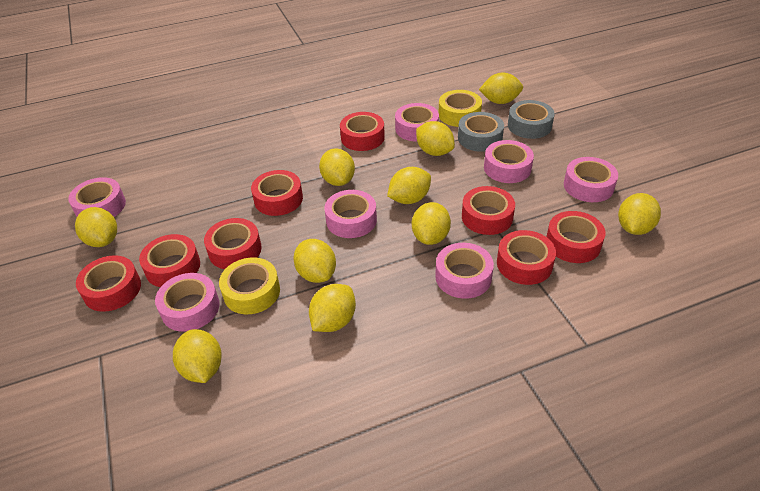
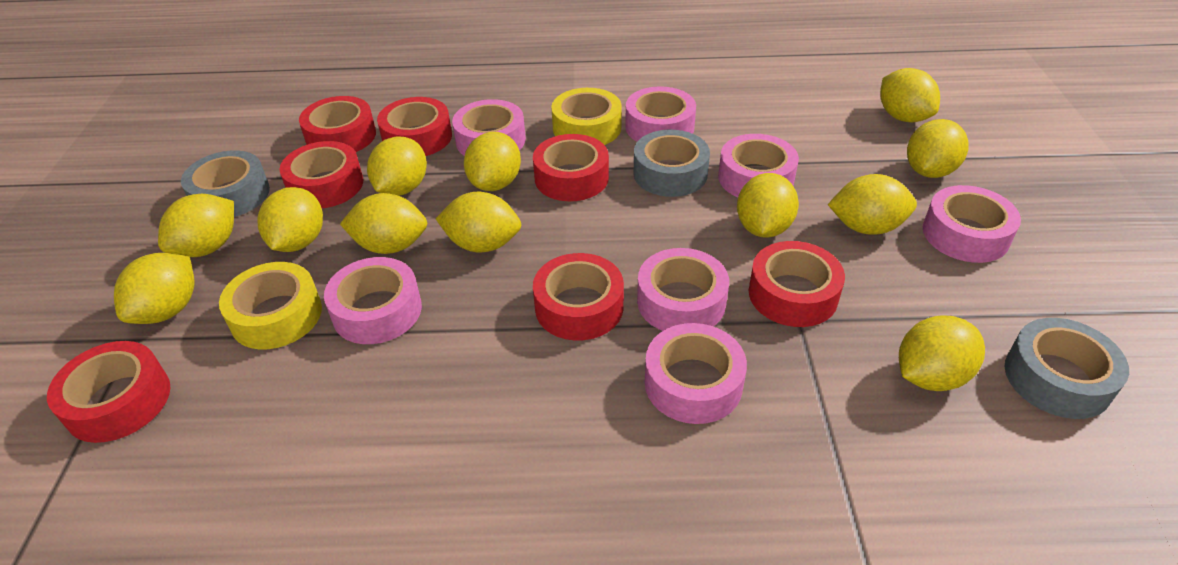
grey tape: 2 -> 3
red tape: 8 -> 7
yellow lemon: 10 -> 12

